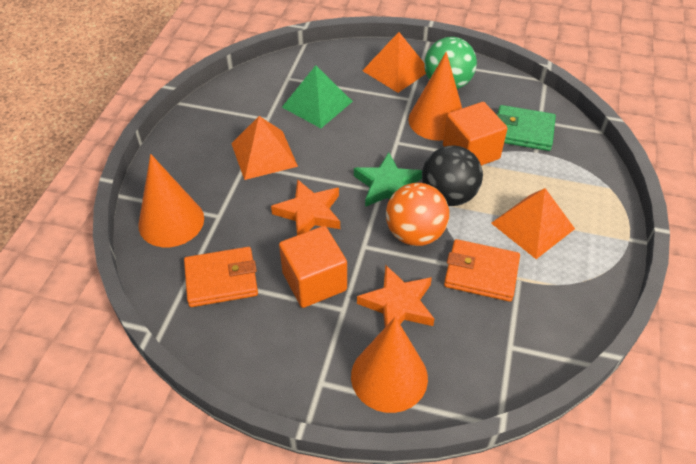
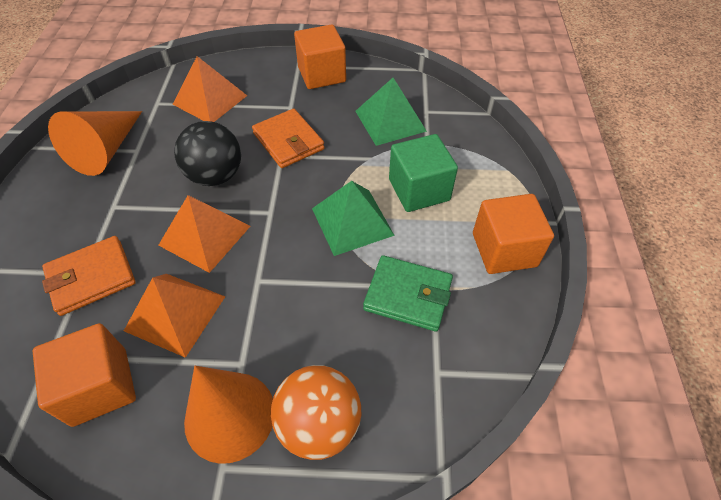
green ball: 1 -> 0
green cube: 0 -> 1
green pyramid: 1 -> 2
green star: 1 -> 0
orange cone: 3 -> 2
orange cube: 2 -> 3
orange star: 2 -> 0

